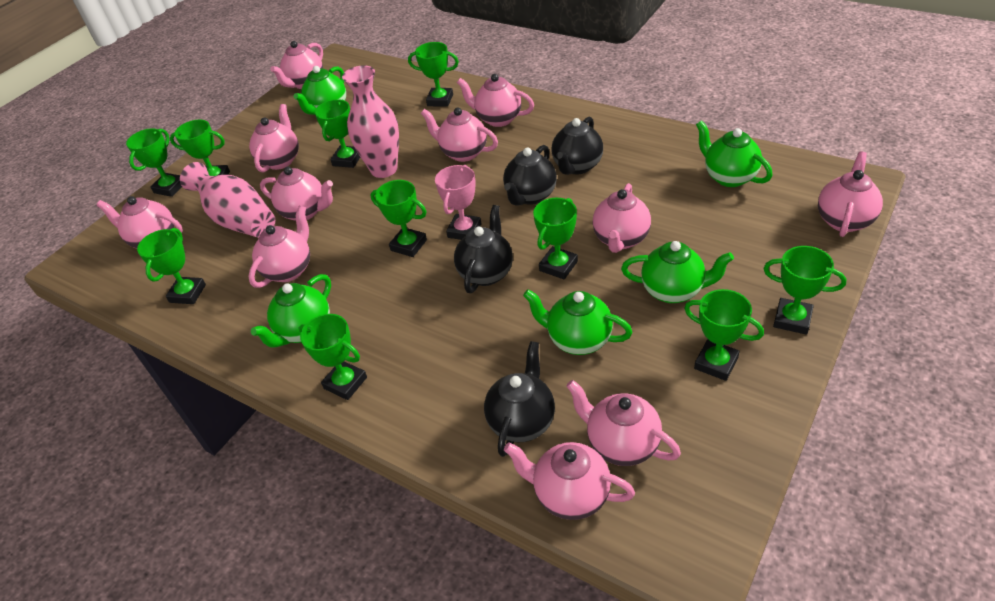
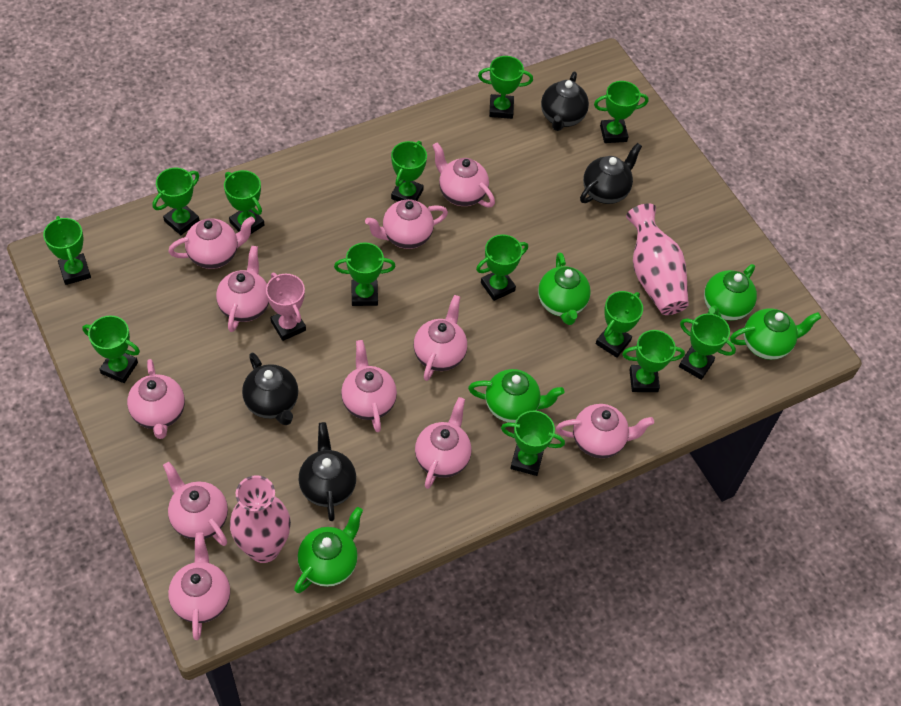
green trophy: 10 -> 13

